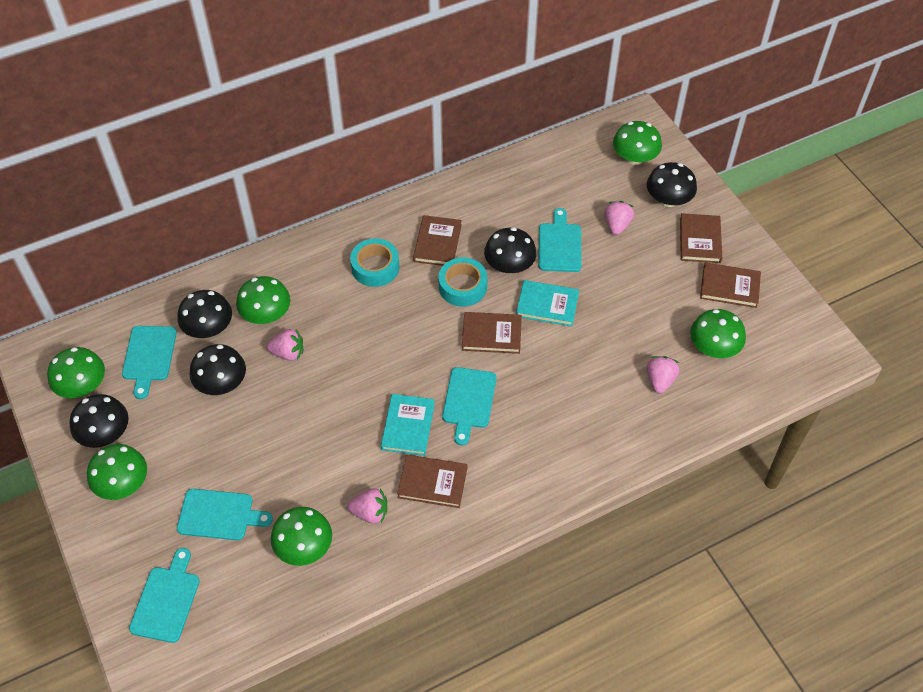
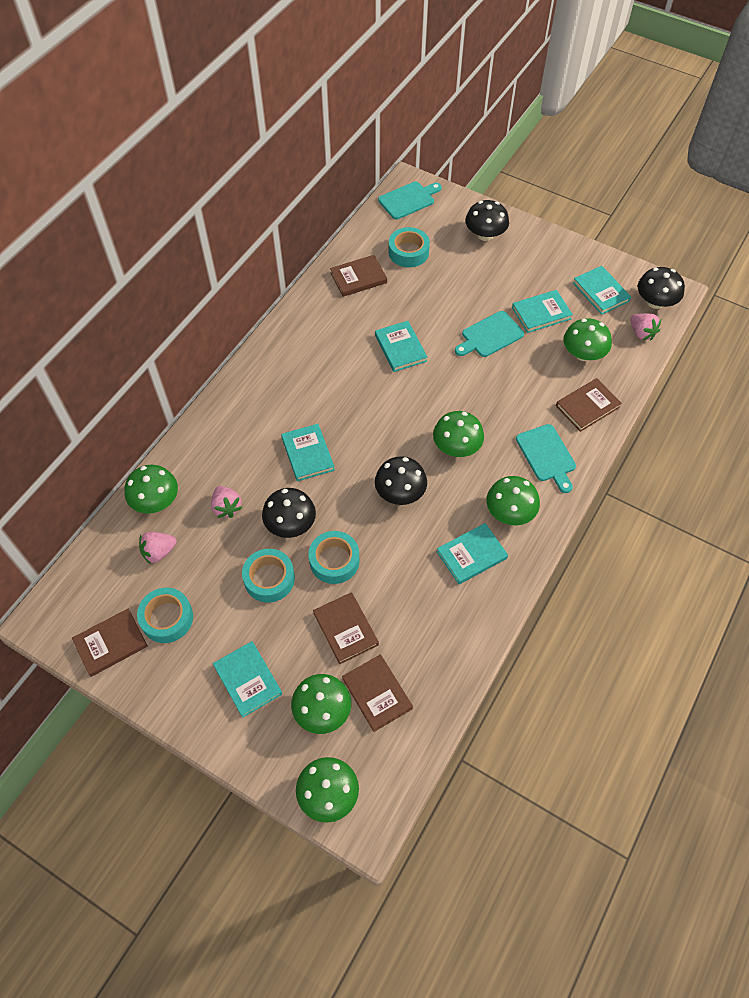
black mushroom: 5 -> 4
pink strawberry: 4 -> 3
turquoise book: 2 -> 6
turquoise cutting board: 5 -> 3
turquoise tape: 2 -> 4

